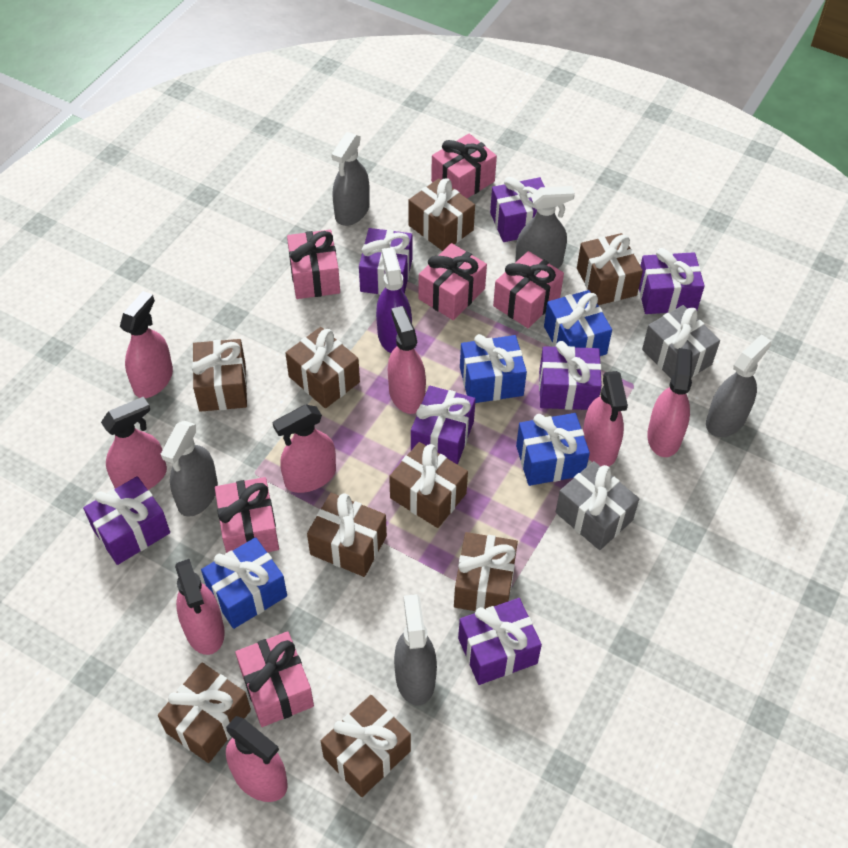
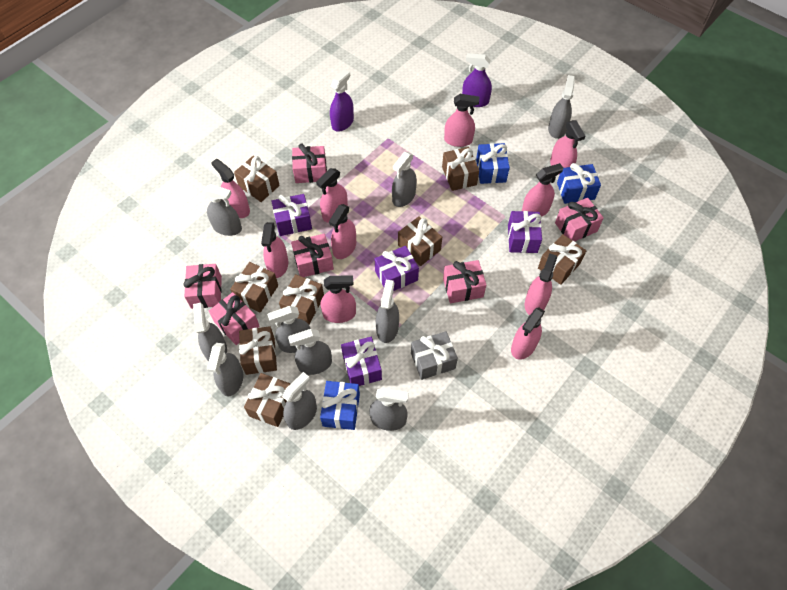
blue gift: 4 -> 3
brown gift: 9 -> 8
grey gift: 2 -> 1
grey spray bottle: 5 -> 10
pink spray bottle: 8 -> 10
purple gift: 7 -> 4
purple spray bottle: 1 -> 2

